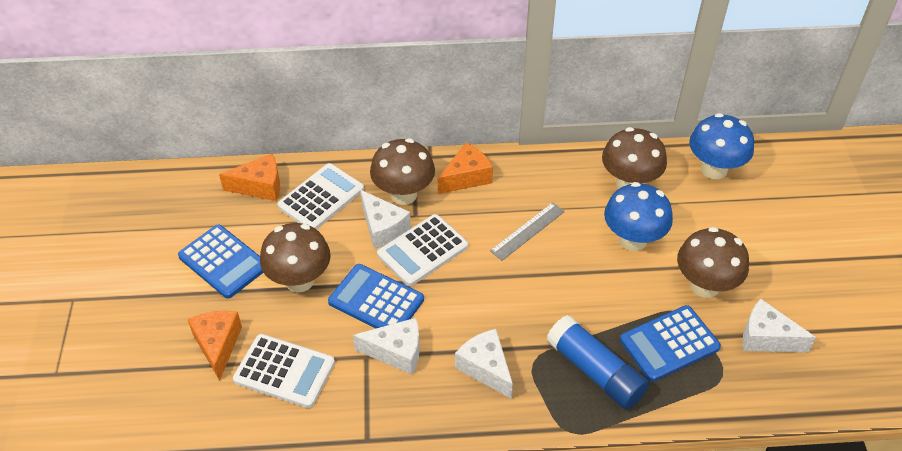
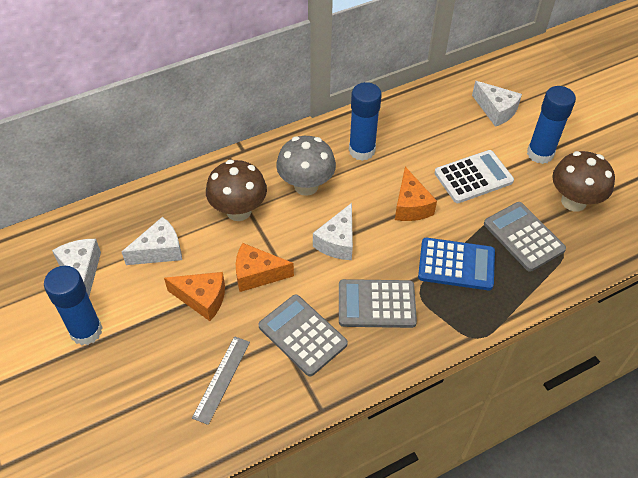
blue calculator: 3 -> 1
blue glue stick: 1 -> 3
blue mushroom: 2 -> 0
brown mushroom: 4 -> 2
grey calculator: 0 -> 3
grey mushroom: 0 -> 1
white calculator: 3 -> 1

